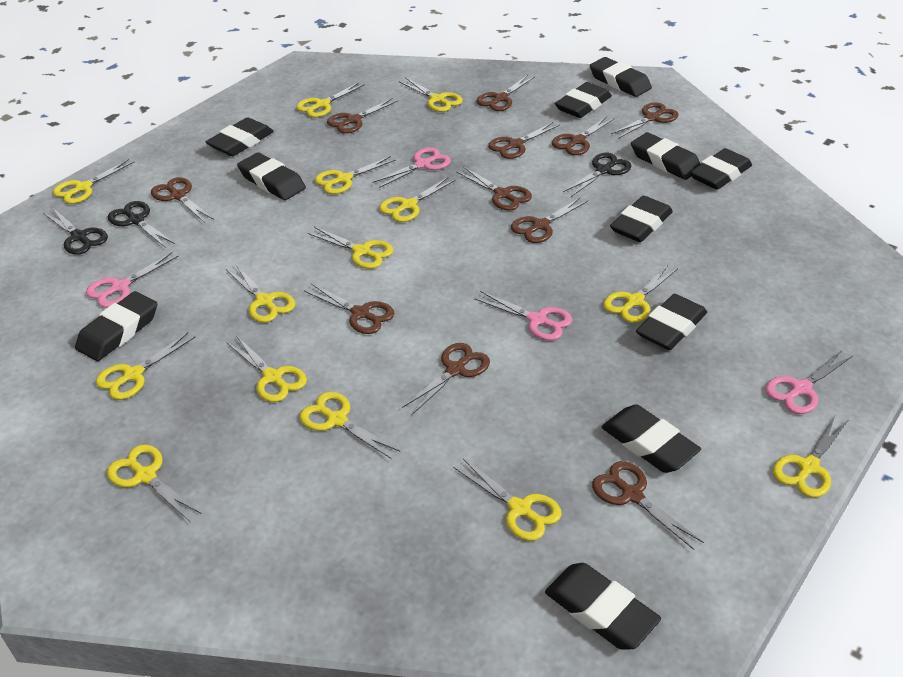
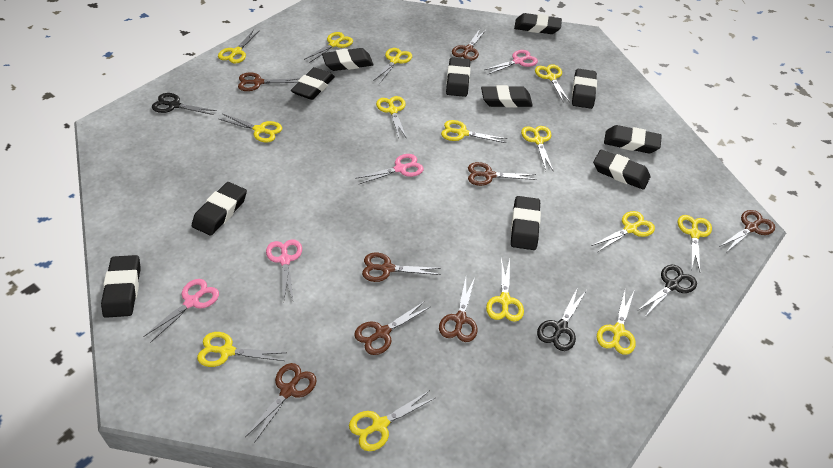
brown scissors: 11 -> 8

